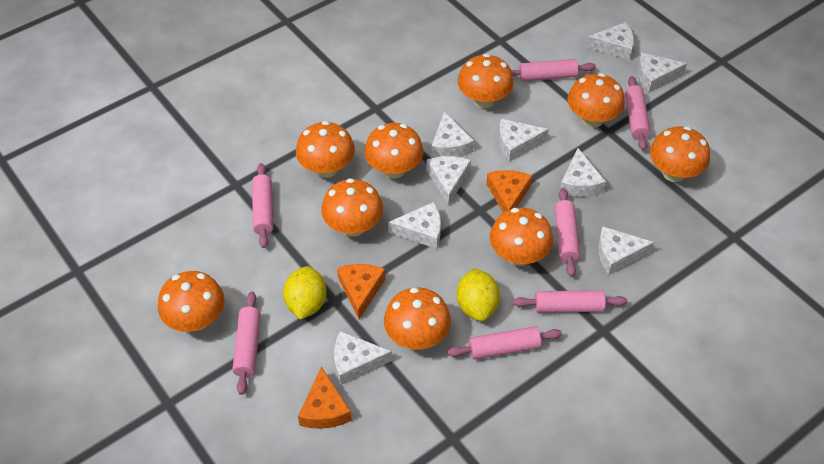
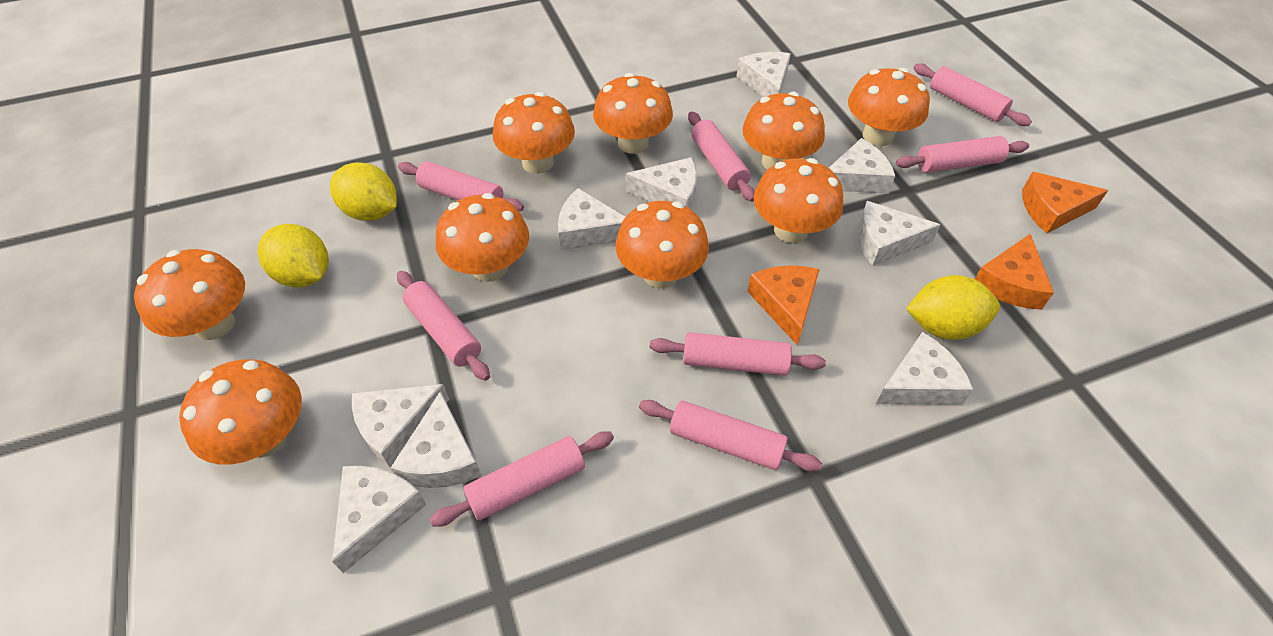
pink rolling pin: 7 -> 8
yellow lemon: 2 -> 3

